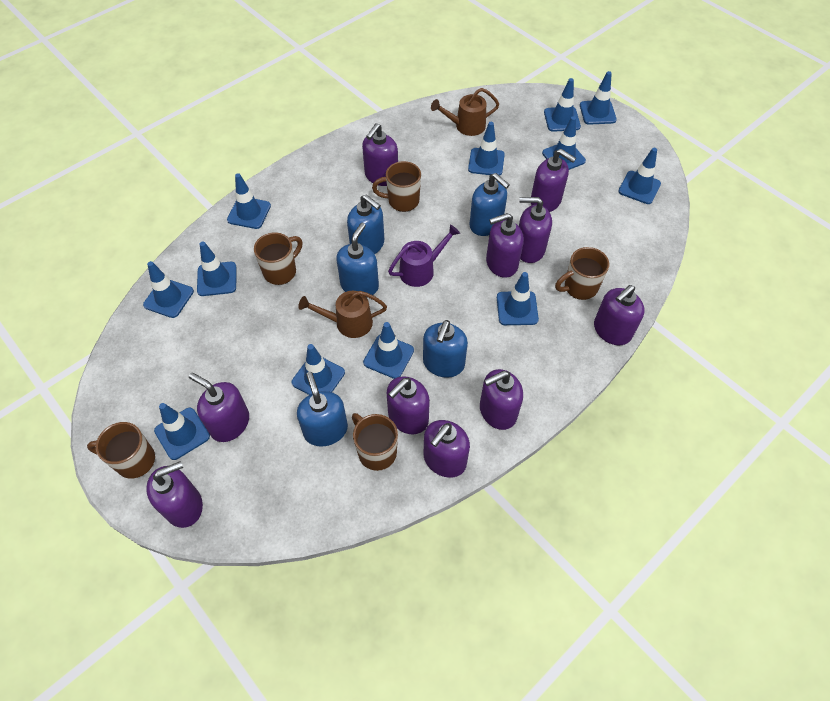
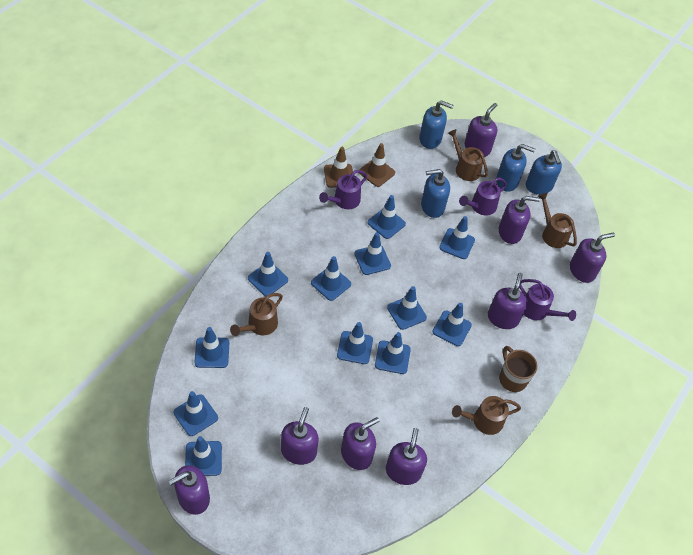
blue soap dispenser: 5 -> 4
brown mug: 5 -> 1
brown traffic cone: 0 -> 2
brown watering can: 2 -> 4
purple soap dispenser: 10 -> 8
purple watering can: 1 -> 3

